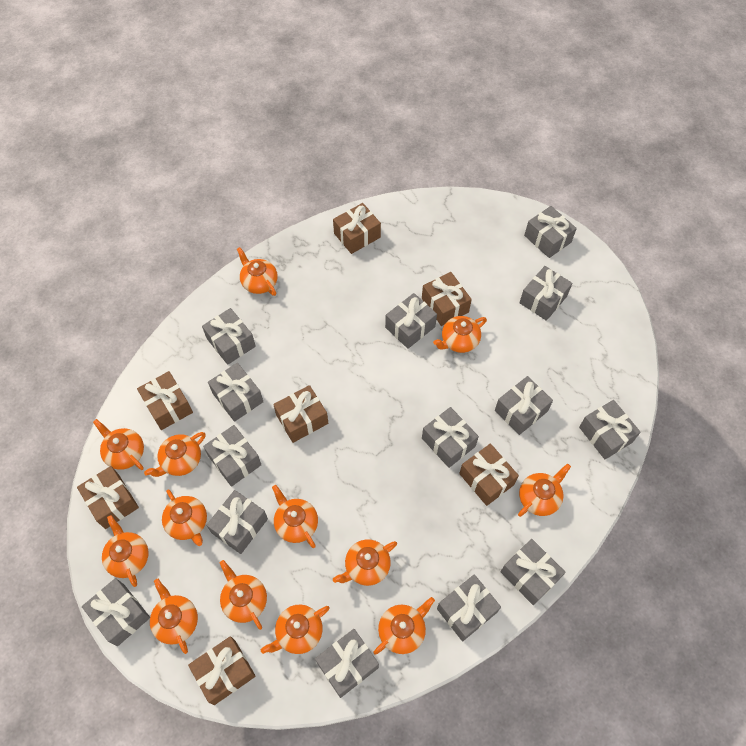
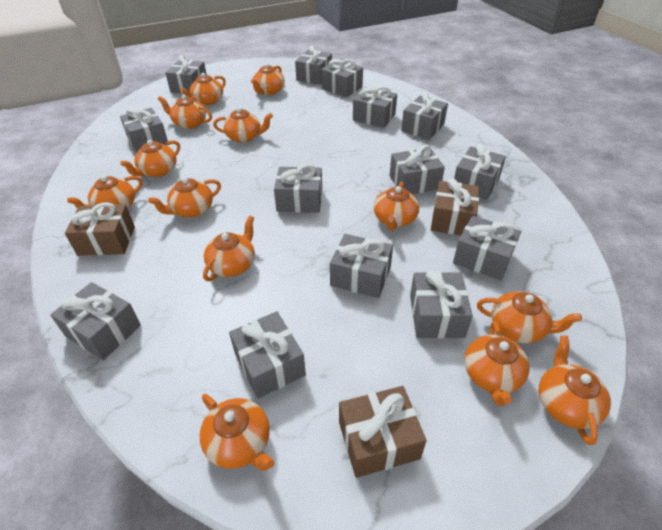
brown gift: 7 -> 3

